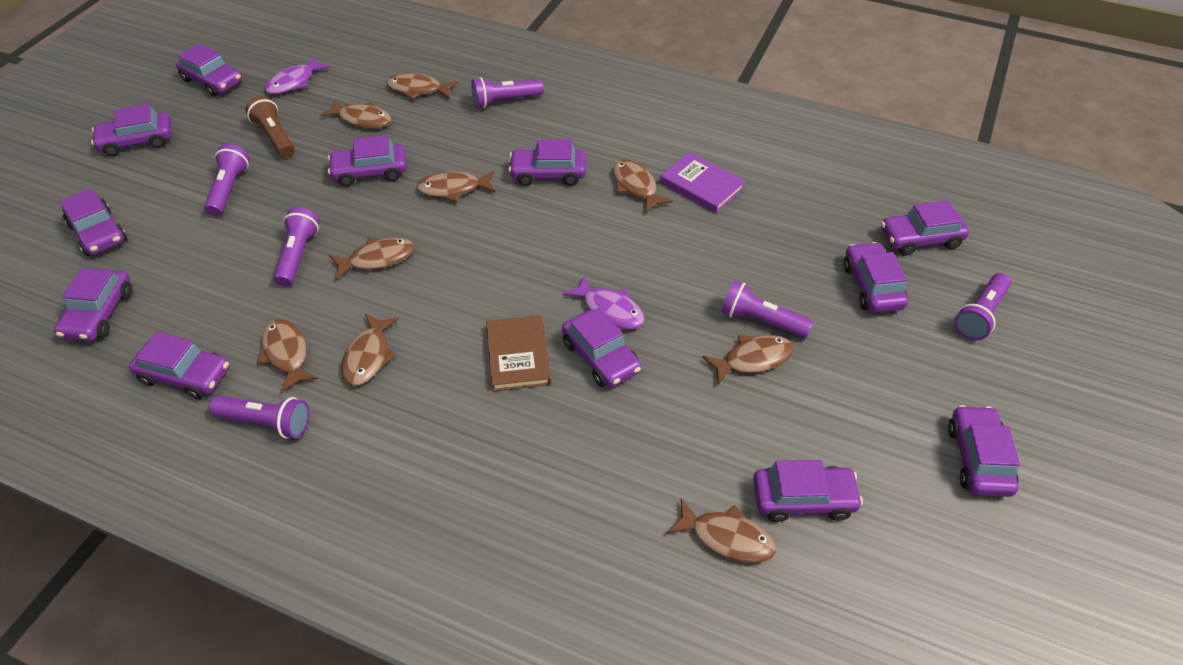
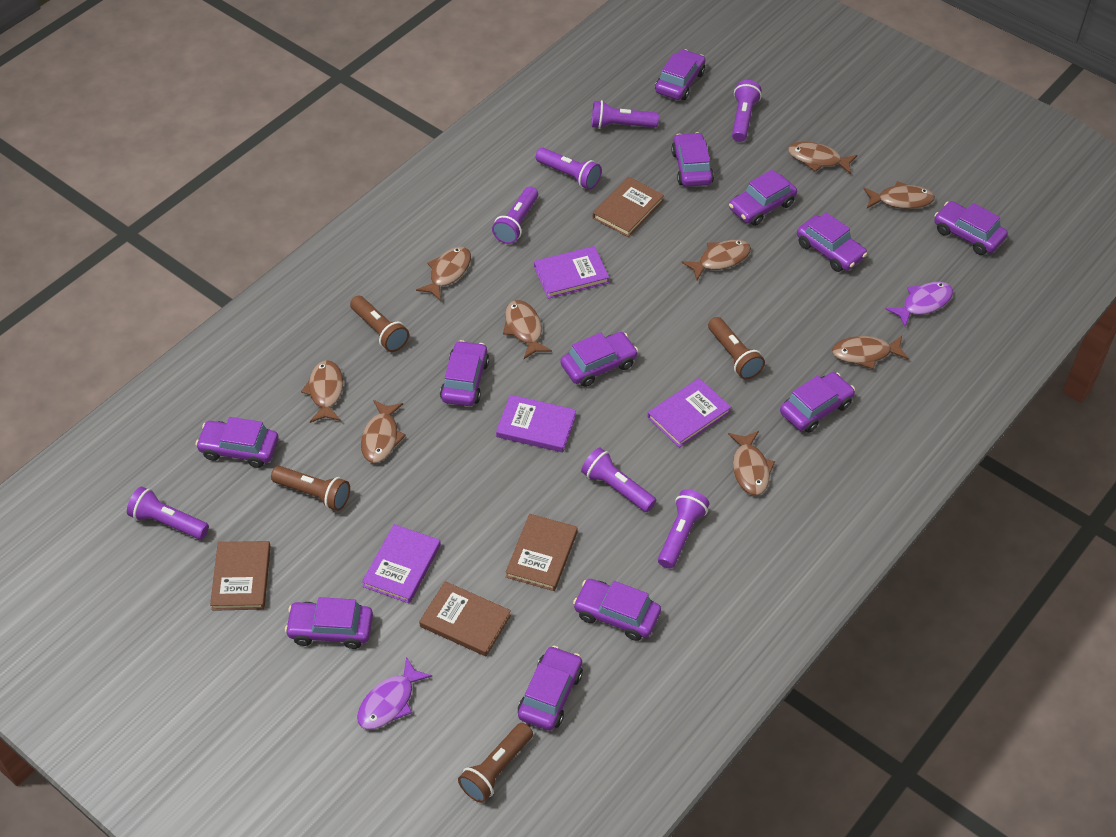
brown book: 1 -> 4
brown flashlight: 1 -> 4
purple book: 1 -> 4
purple flashlight: 6 -> 7

